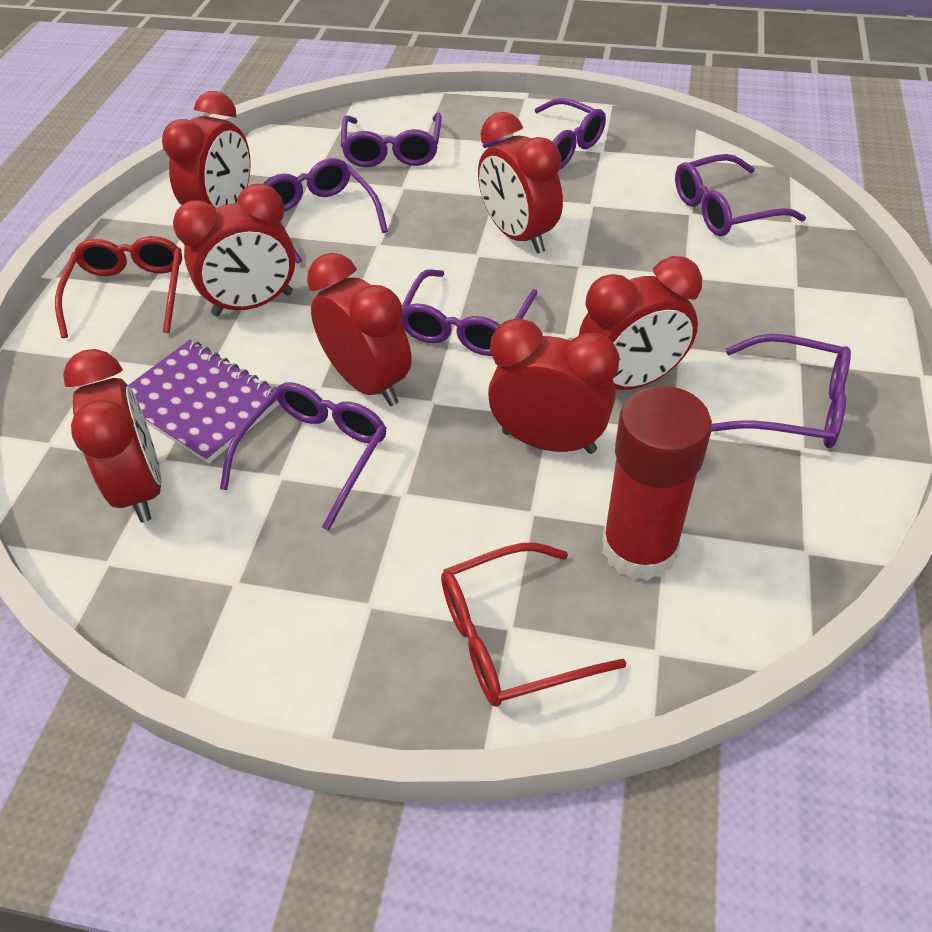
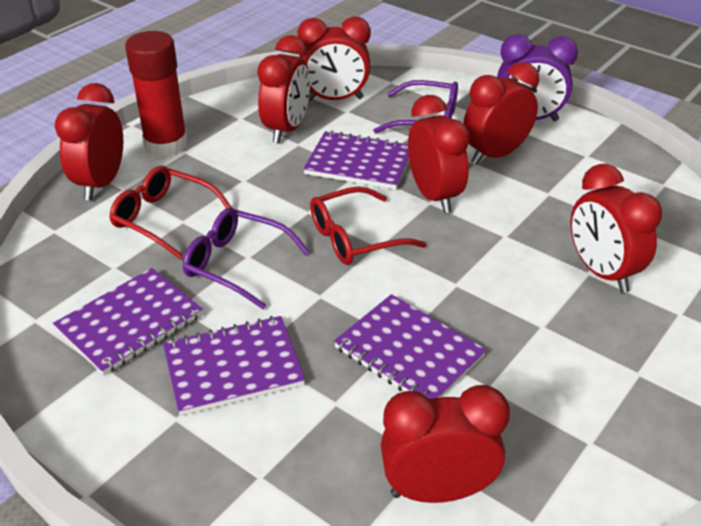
purple clock: 0 -> 1
purple glasses: 7 -> 2
purple notebook: 1 -> 4

